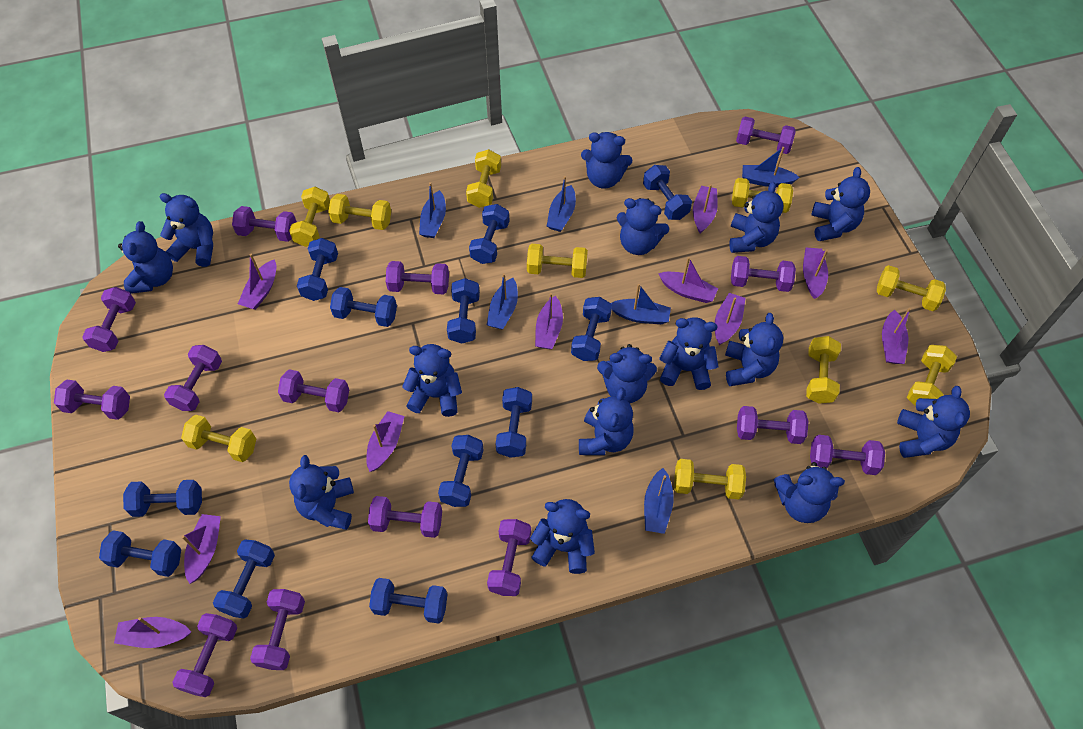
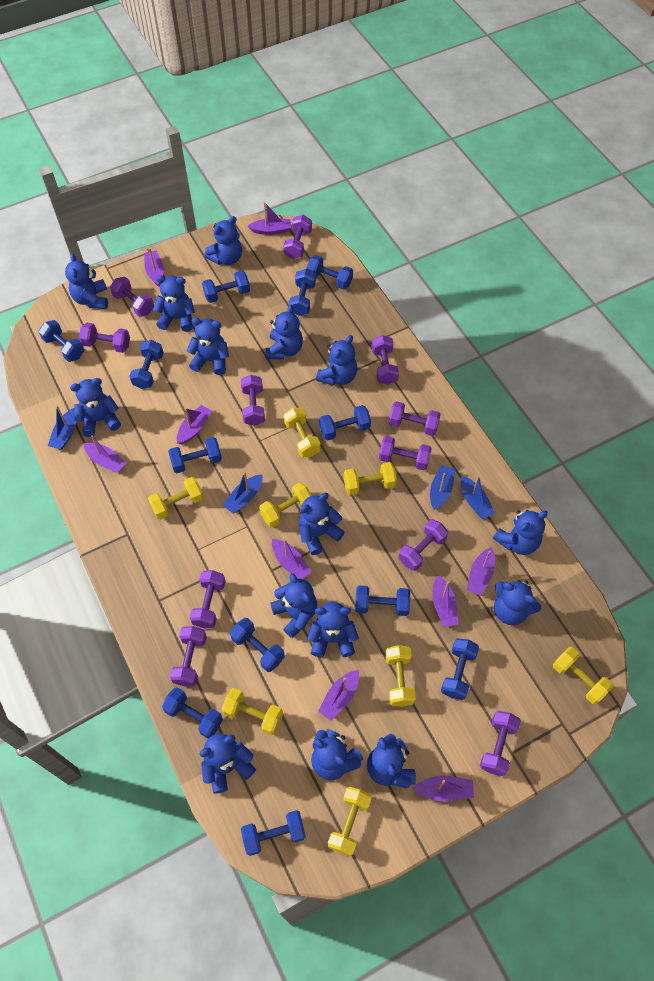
blue boat: 6 -> 4
purple boat: 10 -> 9
purple dumbbell: 14 -> 11
yellow dumbbell: 10 -> 8

